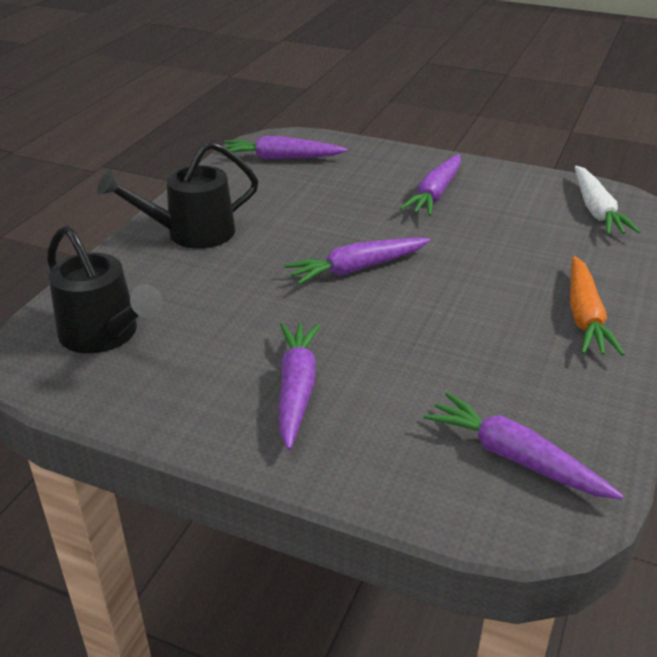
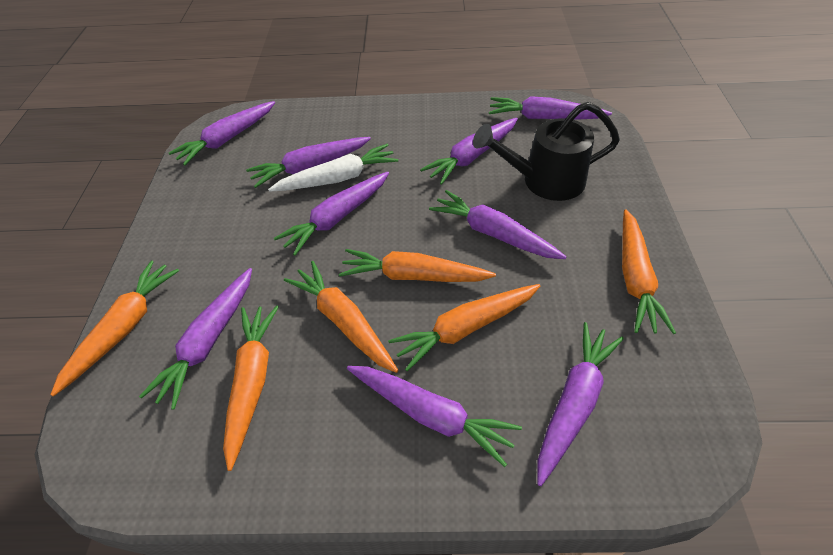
black watering can: 2 -> 1
orange carrot: 1 -> 6
purple carrot: 5 -> 9

